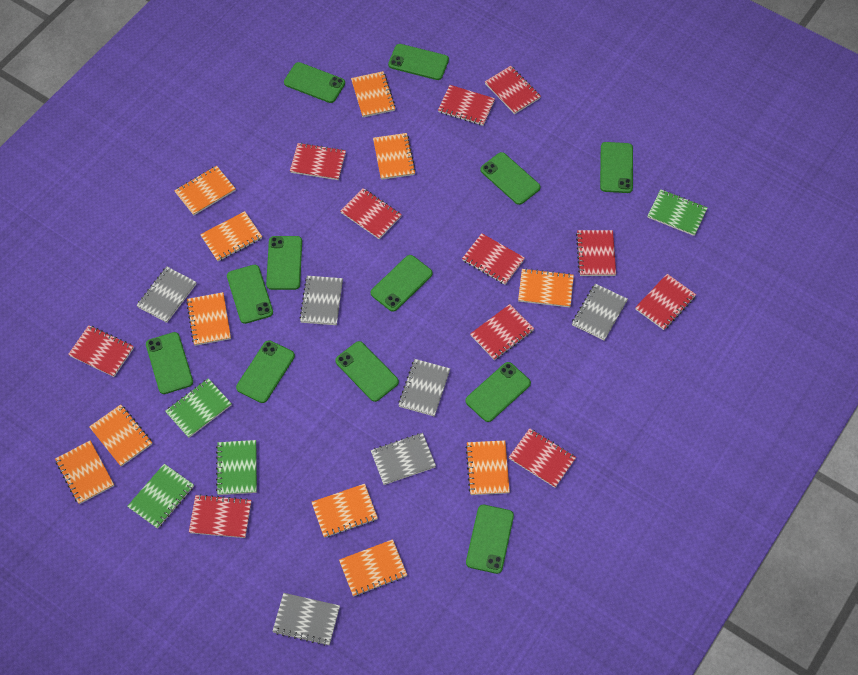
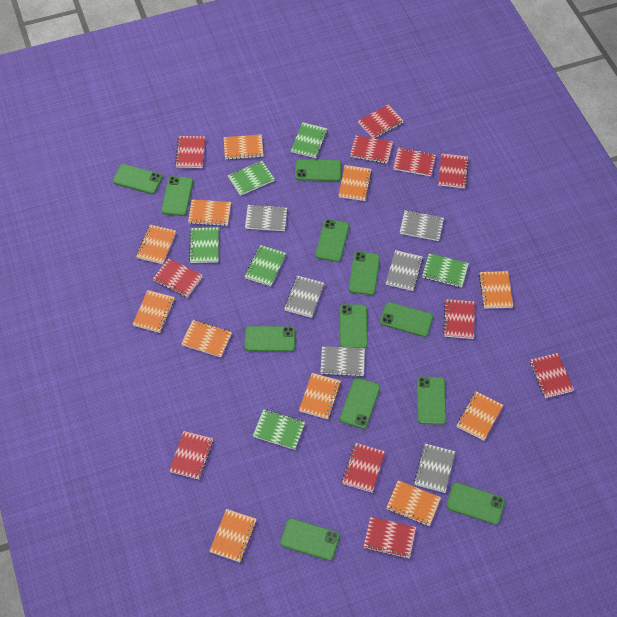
green notebook: 4 -> 6

